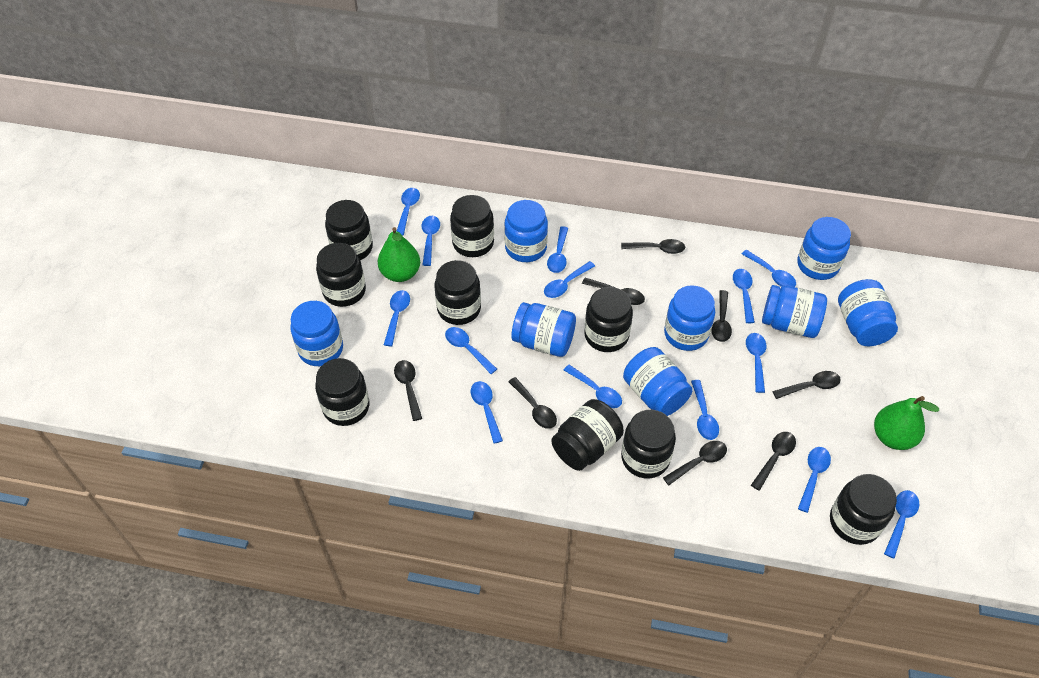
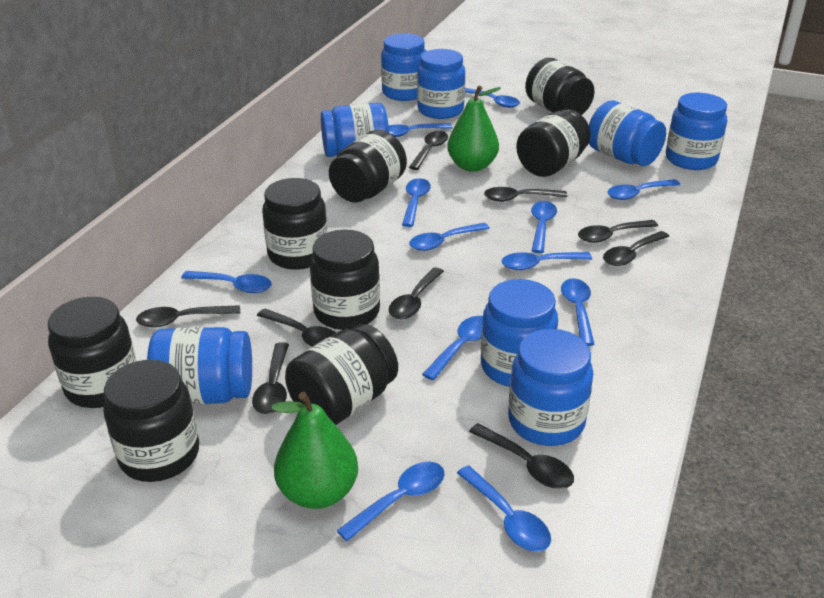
black jar: 9 -> 8
black spoon: 8 -> 9
blue spoon: 14 -> 12

